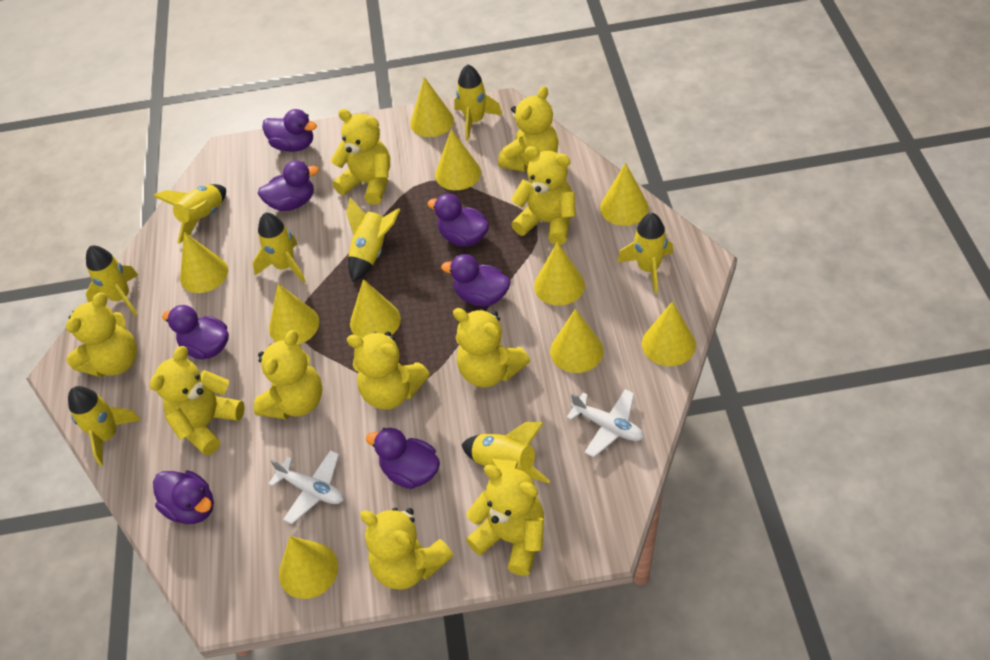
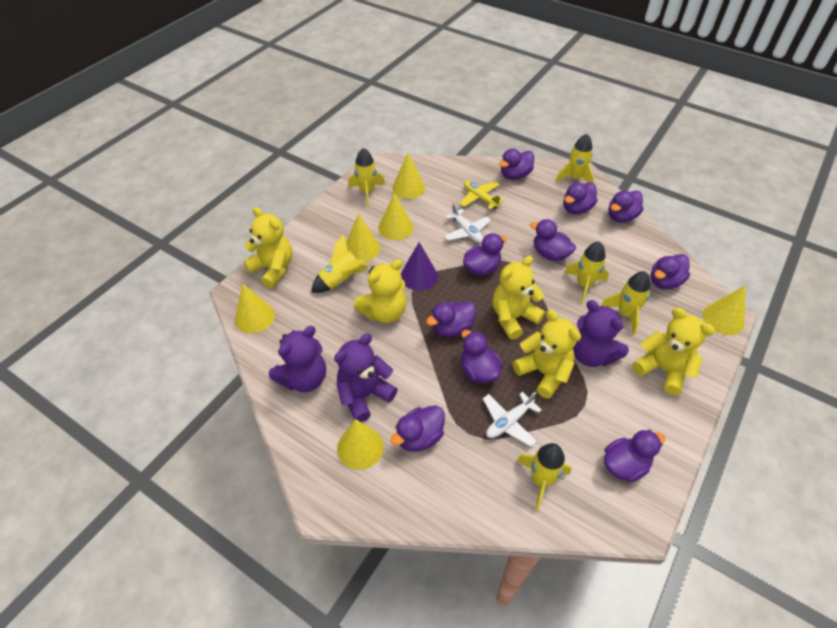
purple cone: 0 -> 1
purple duck: 7 -> 10
purple teddy bear: 0 -> 3
yellow cone: 10 -> 6
yellow plane: 0 -> 1
yellow rocket: 8 -> 6
yellow teddy bear: 10 -> 5

